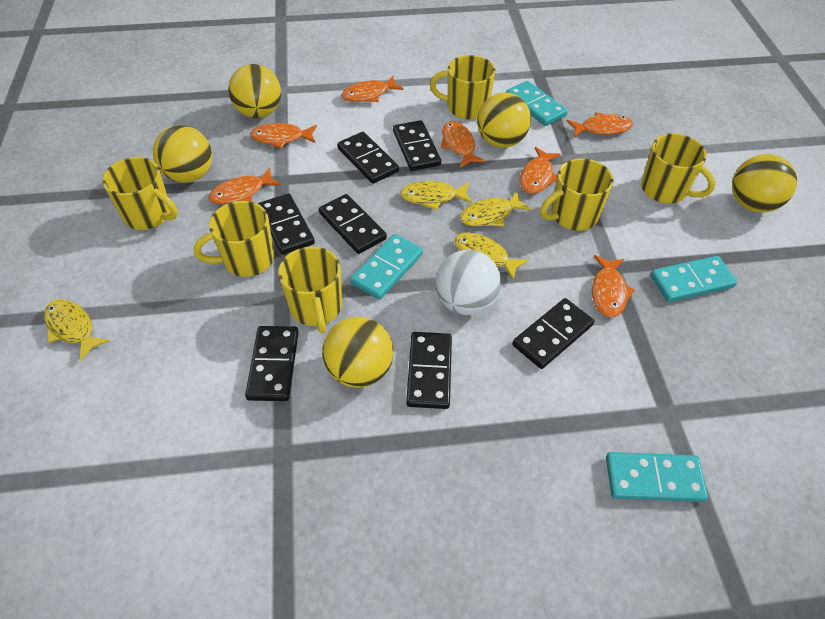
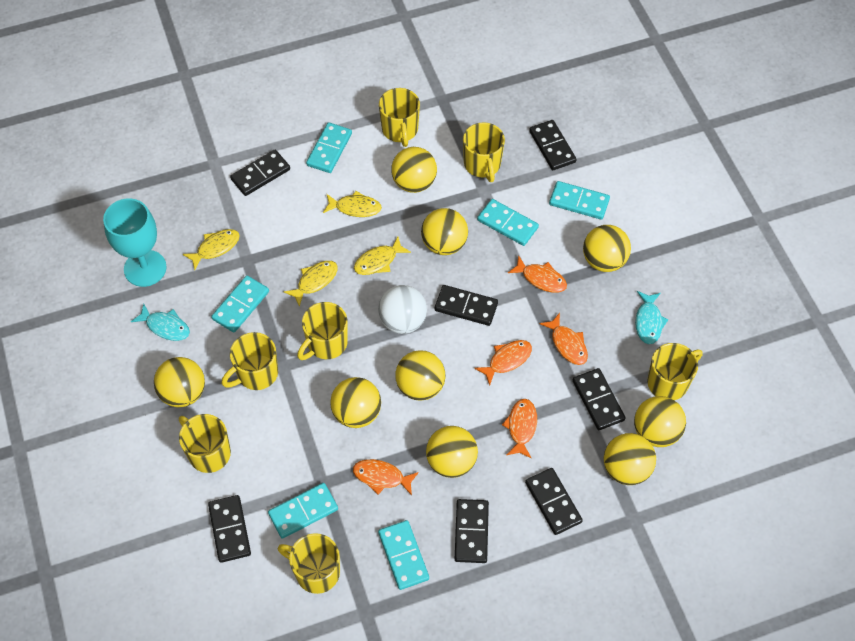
orange fish: 7 -> 5
turquoise domino: 4 -> 6
turquoise fish: 0 -> 2
turquoise goblet: 0 -> 1
yellow ball: 5 -> 9
yellow mug: 6 -> 7

